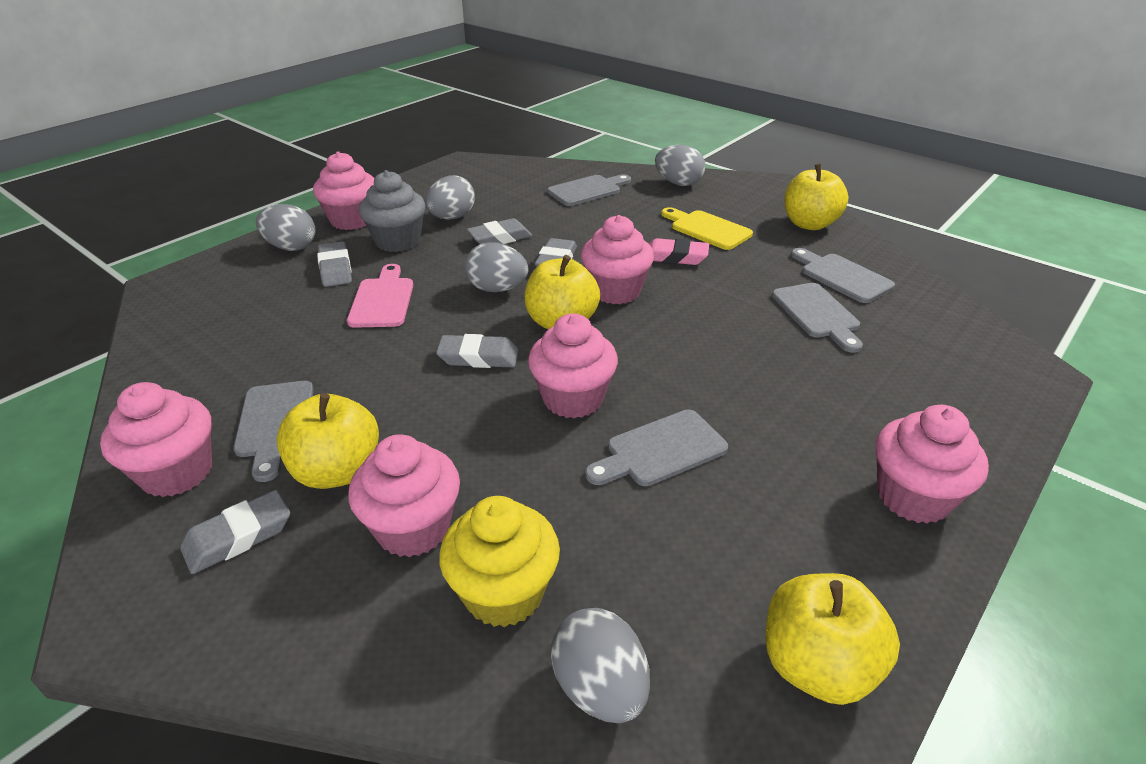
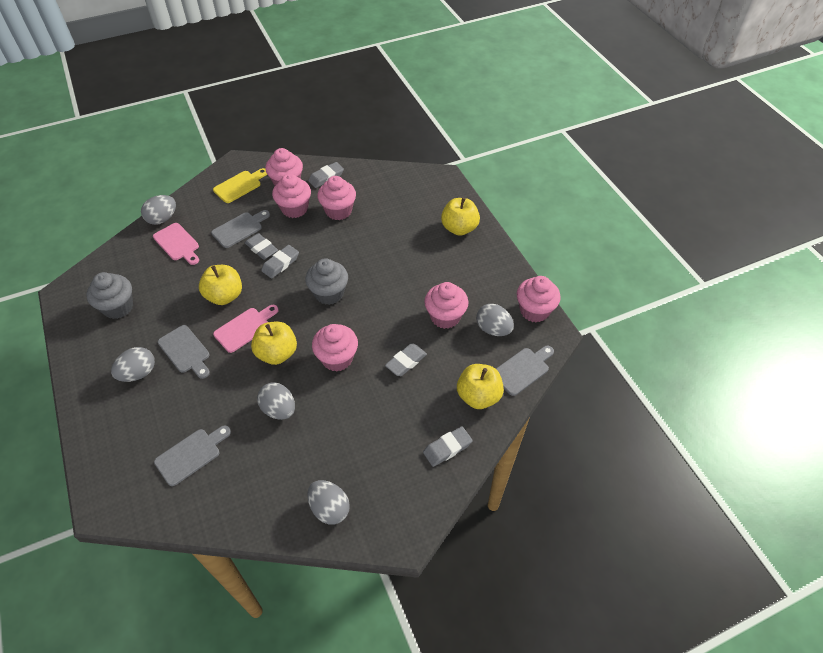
grey cupcake: 1 -> 2
grey cutting board: 5 -> 4
pink cutting board: 1 -> 2
pink eraser: 1 -> 0
yellow cupcake: 1 -> 0

